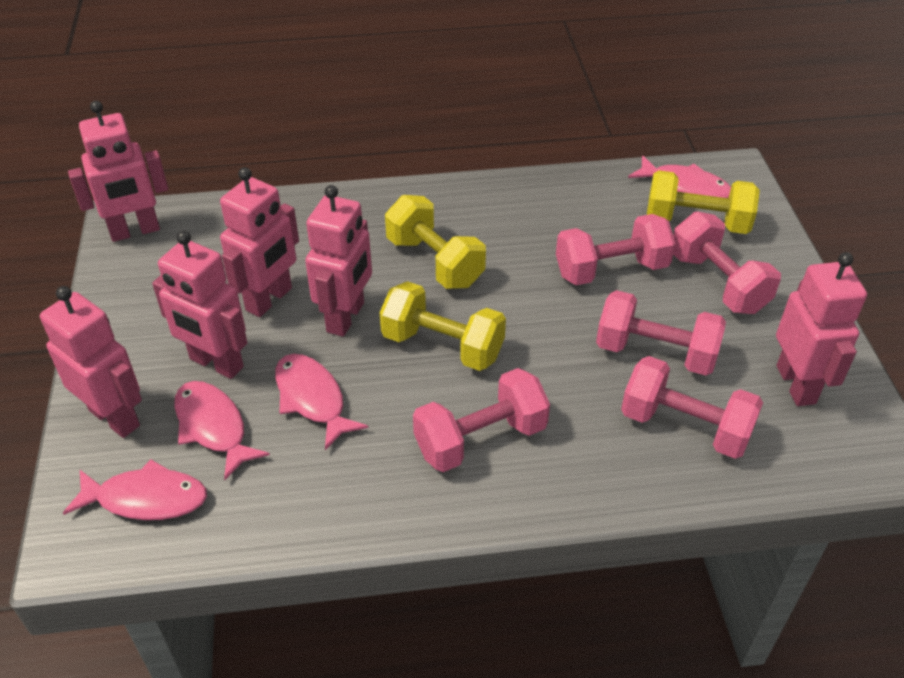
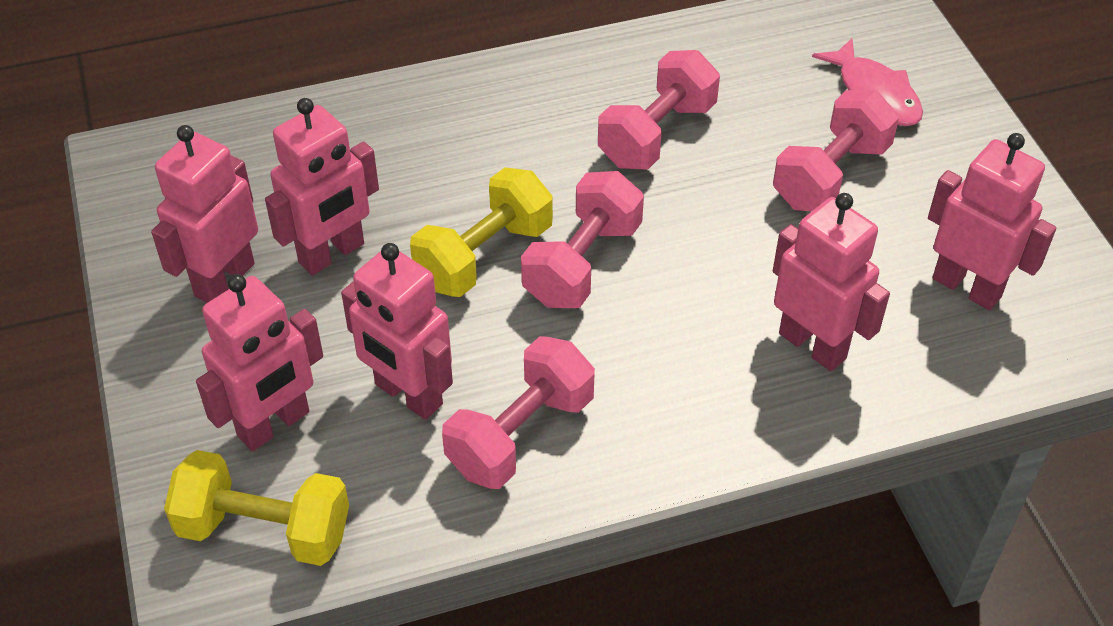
pink dumbbell: 5 -> 4
pink fish: 4 -> 1
yellow dumbbell: 3 -> 2

